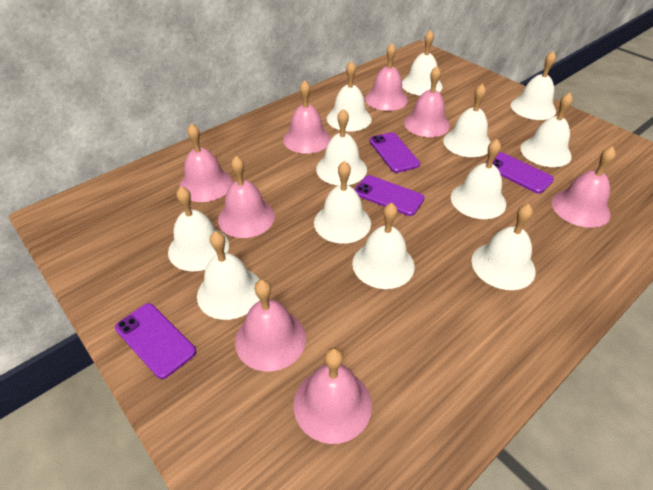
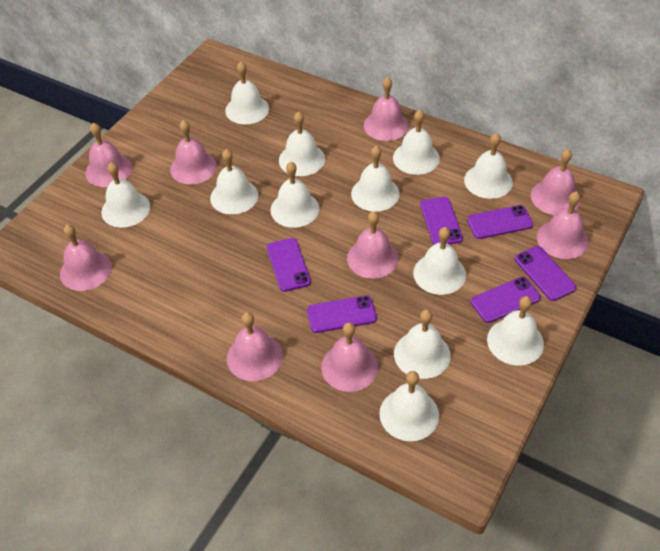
pink bell: 8 -> 9
purple phone: 4 -> 6

